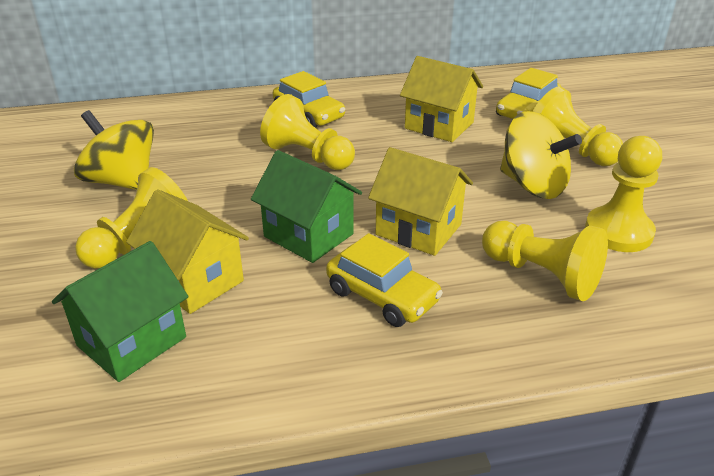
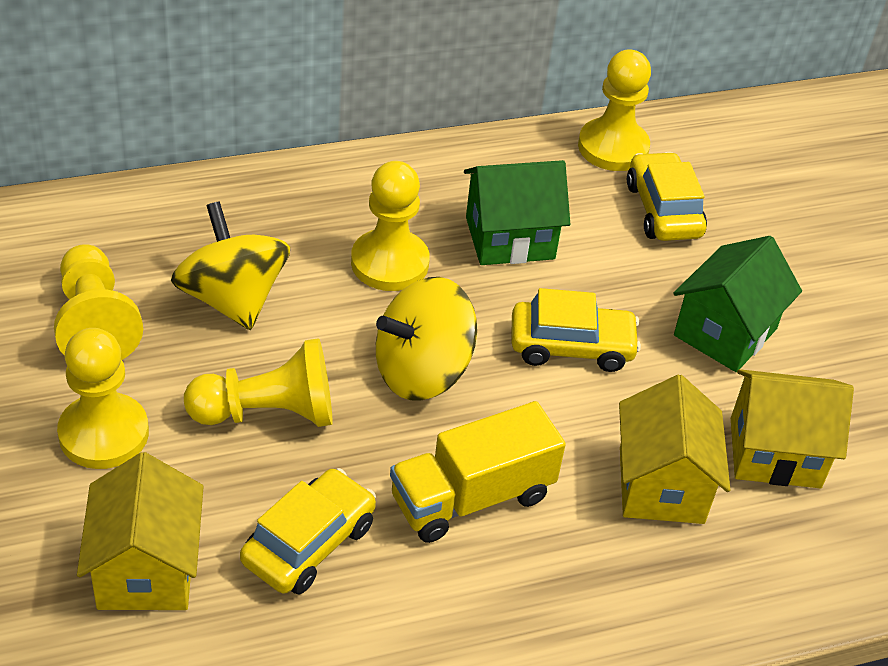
yellow truck: 0 -> 1

